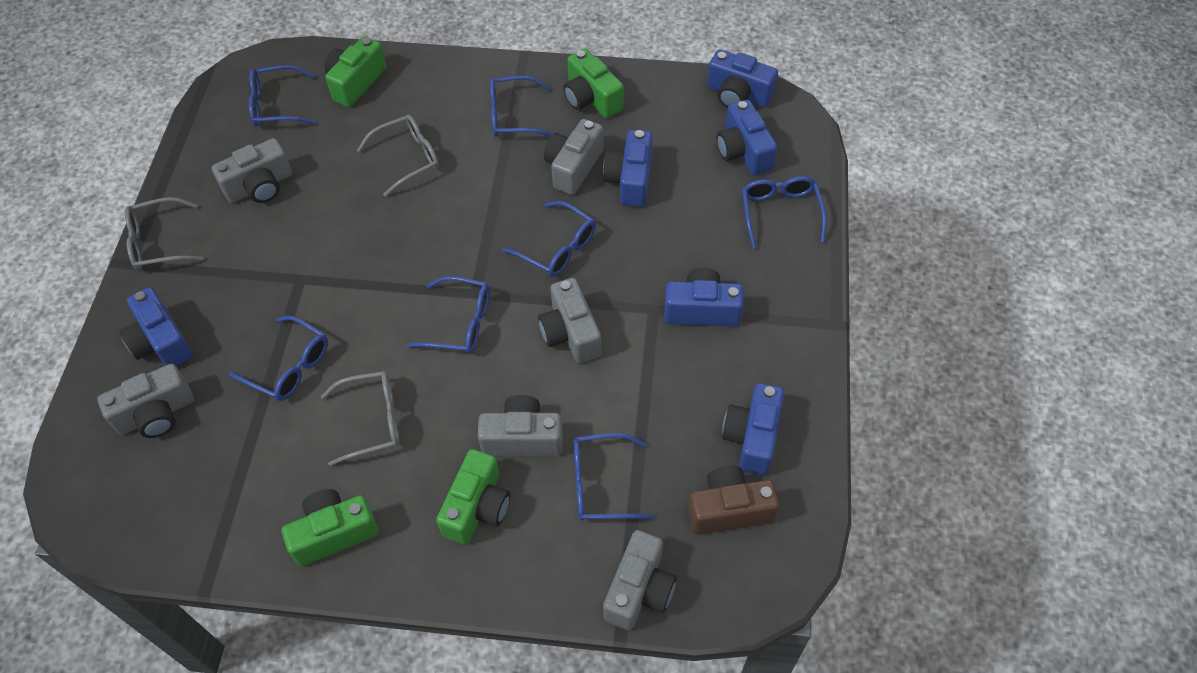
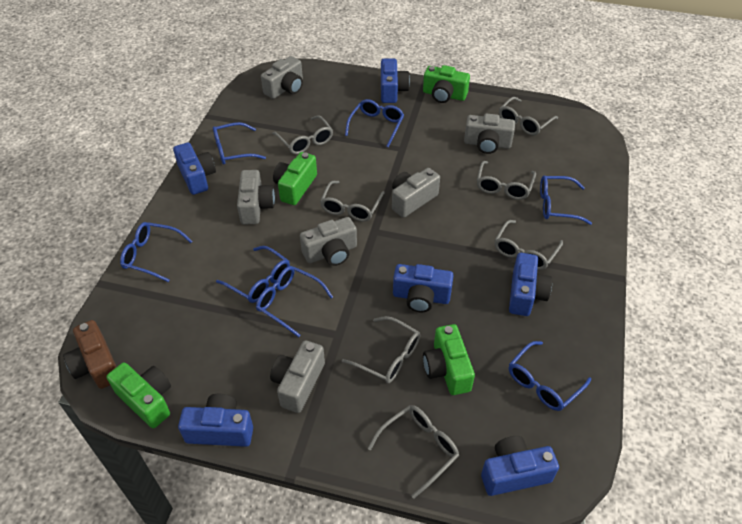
grey glasses: 3 -> 7

